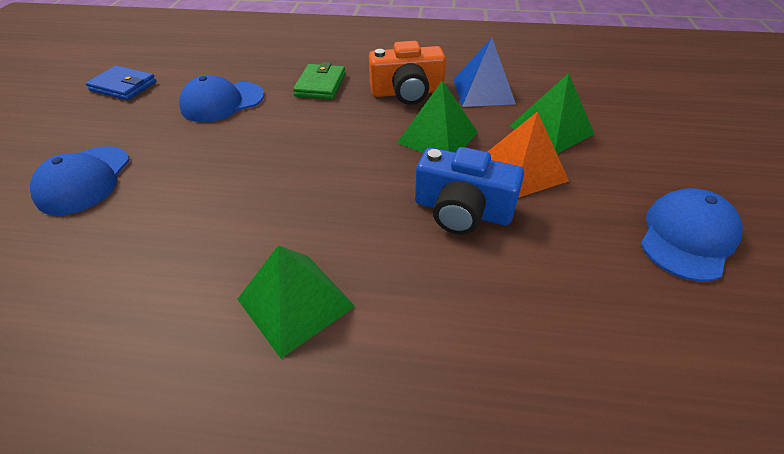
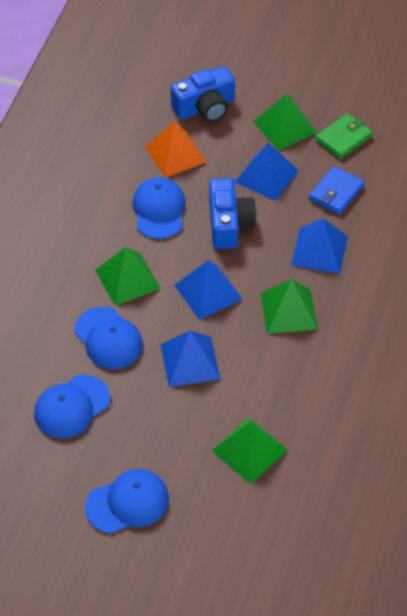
blue camera: 1 -> 2
blue cap: 3 -> 4
blue pyramid: 1 -> 4
green pyramid: 3 -> 4
orange camera: 1 -> 0

